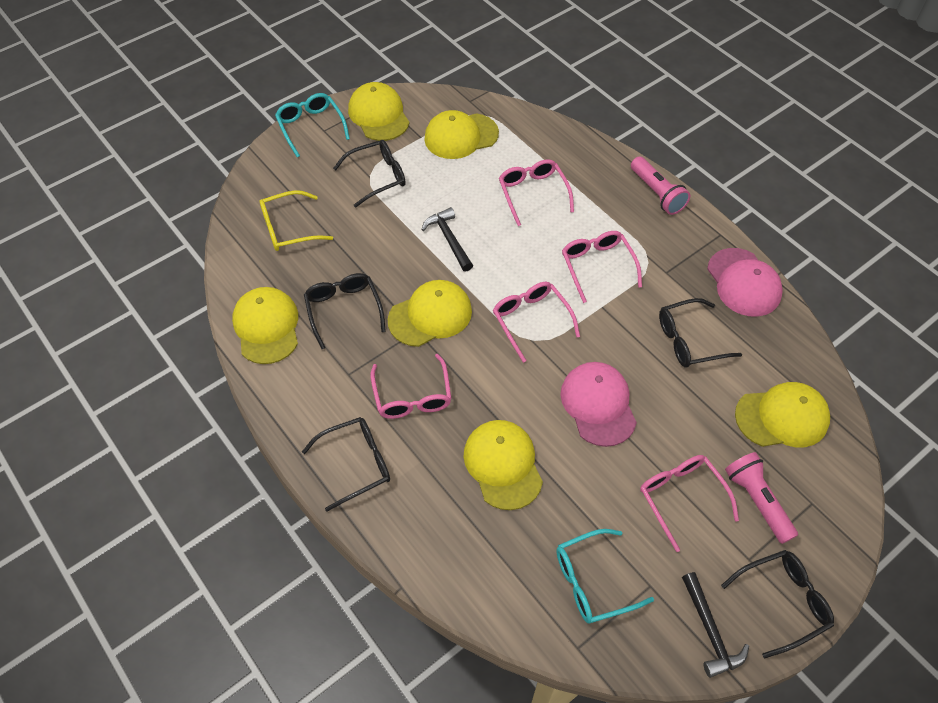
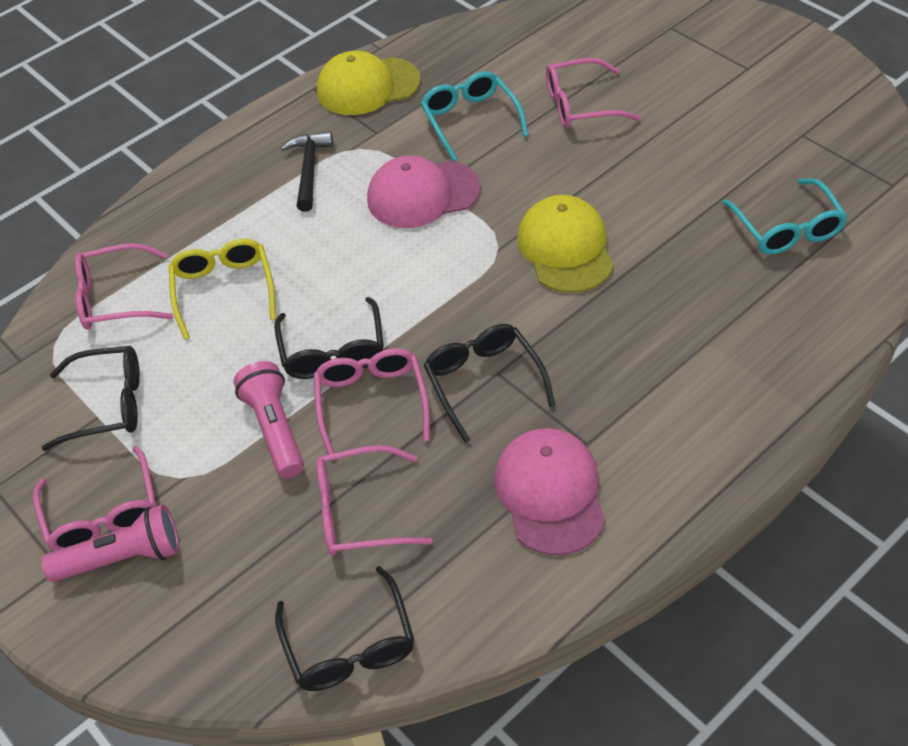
black glasses: 5 -> 4
black hammer: 2 -> 1
yellow cap: 6 -> 2

